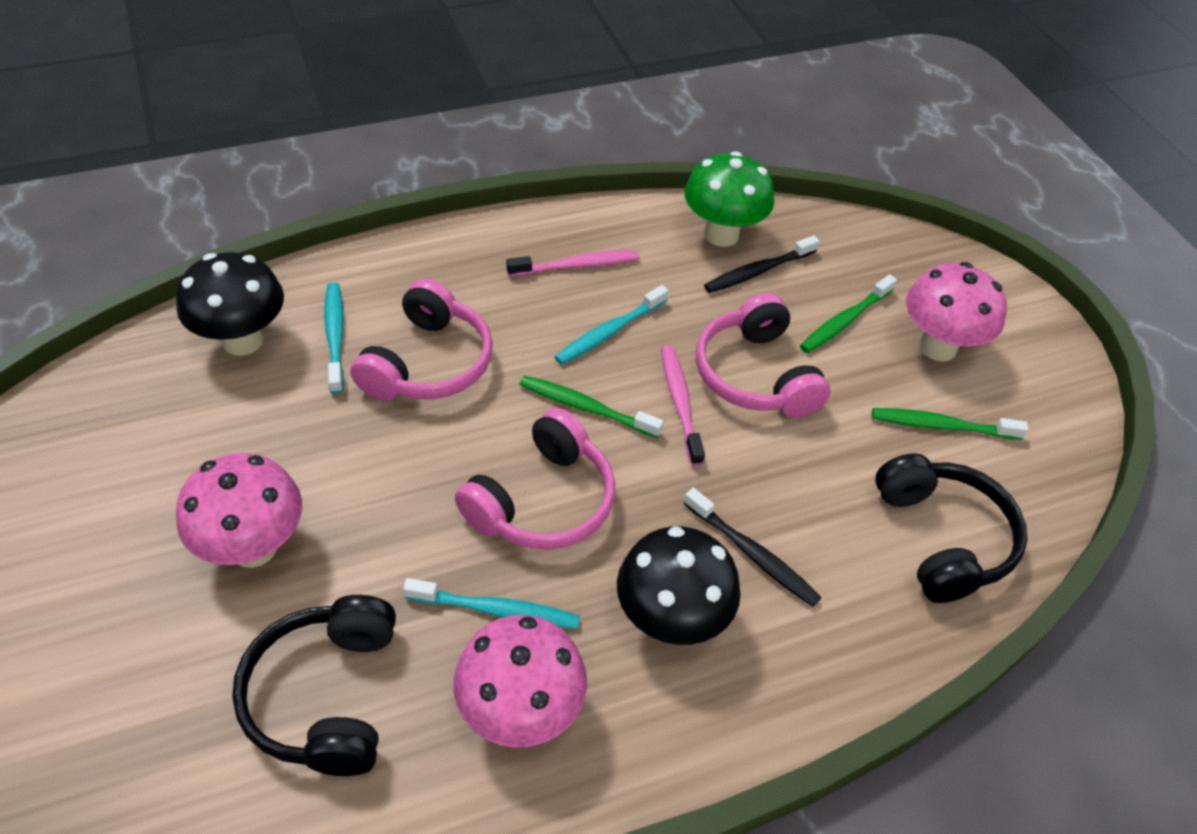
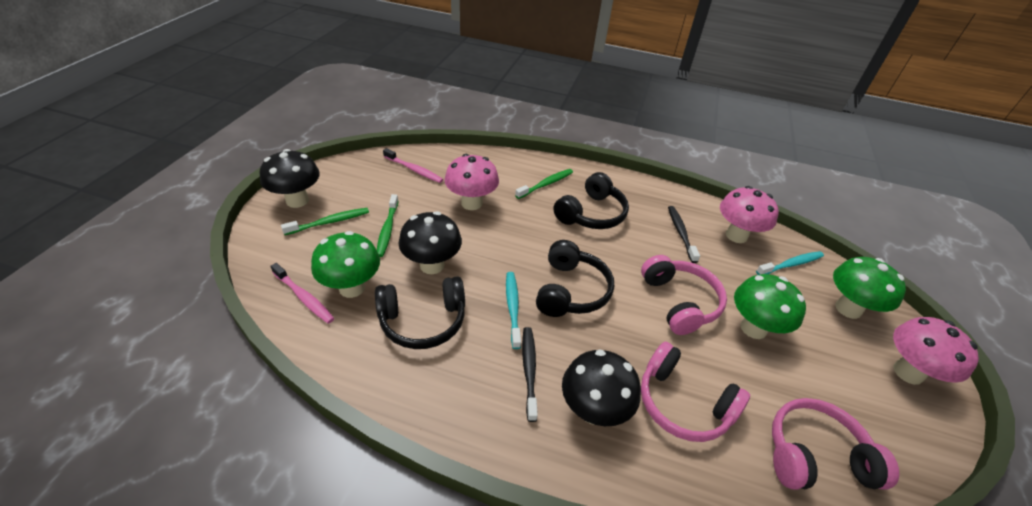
black headphones: 2 -> 3
black mushroom: 2 -> 3
green mushroom: 1 -> 3
turquoise toothbrush: 3 -> 2

